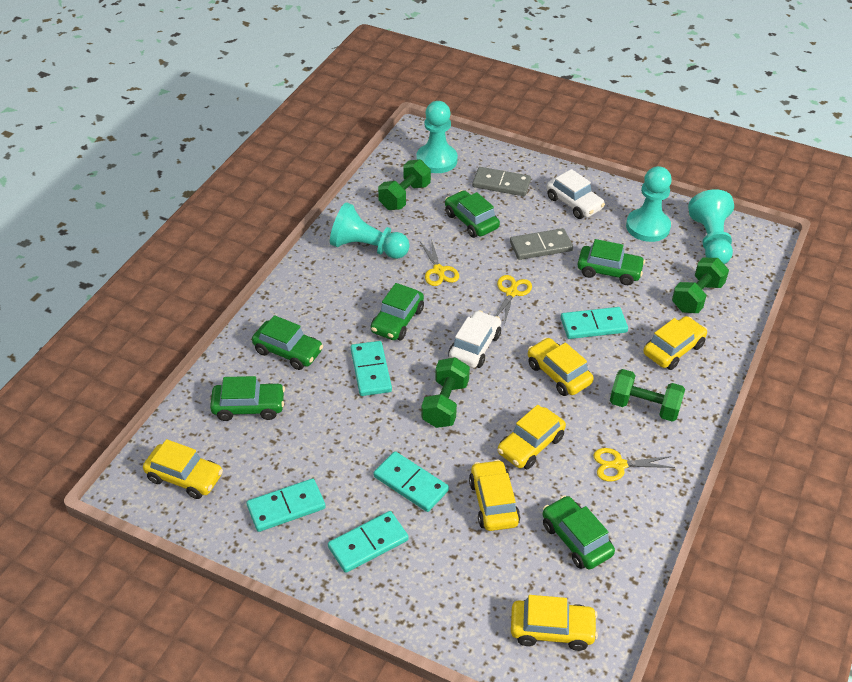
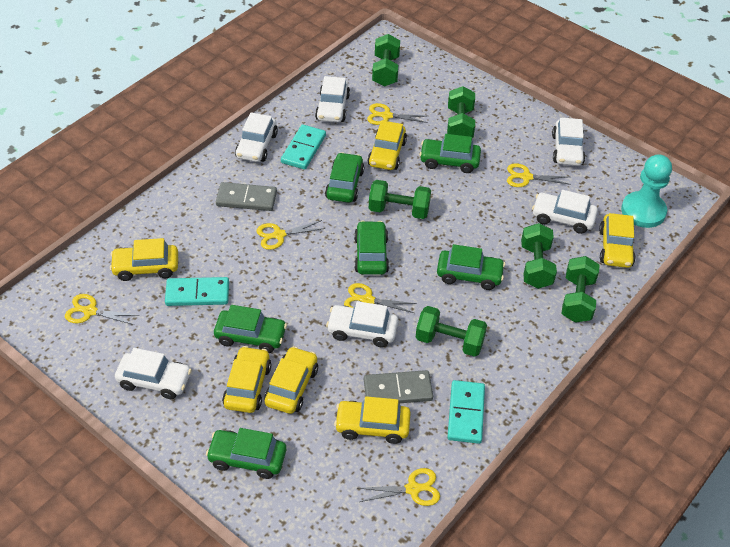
green dumbbell: 4 -> 6
turquoise domino: 5 -> 3
turquoise pawn: 4 -> 1
white car: 2 -> 6
yellow scissors: 3 -> 6

